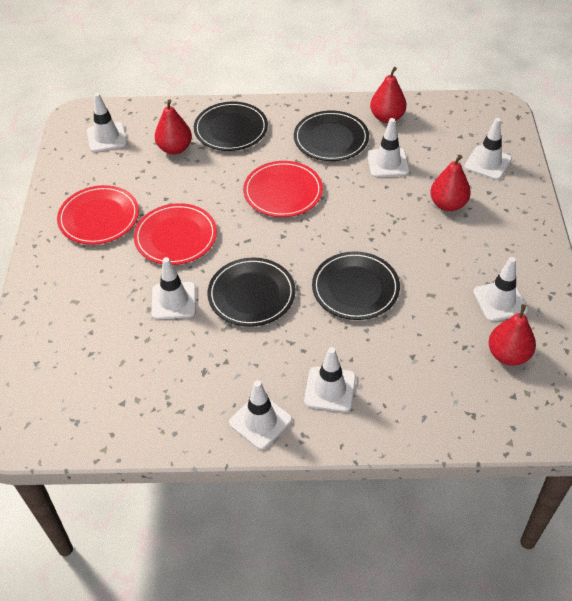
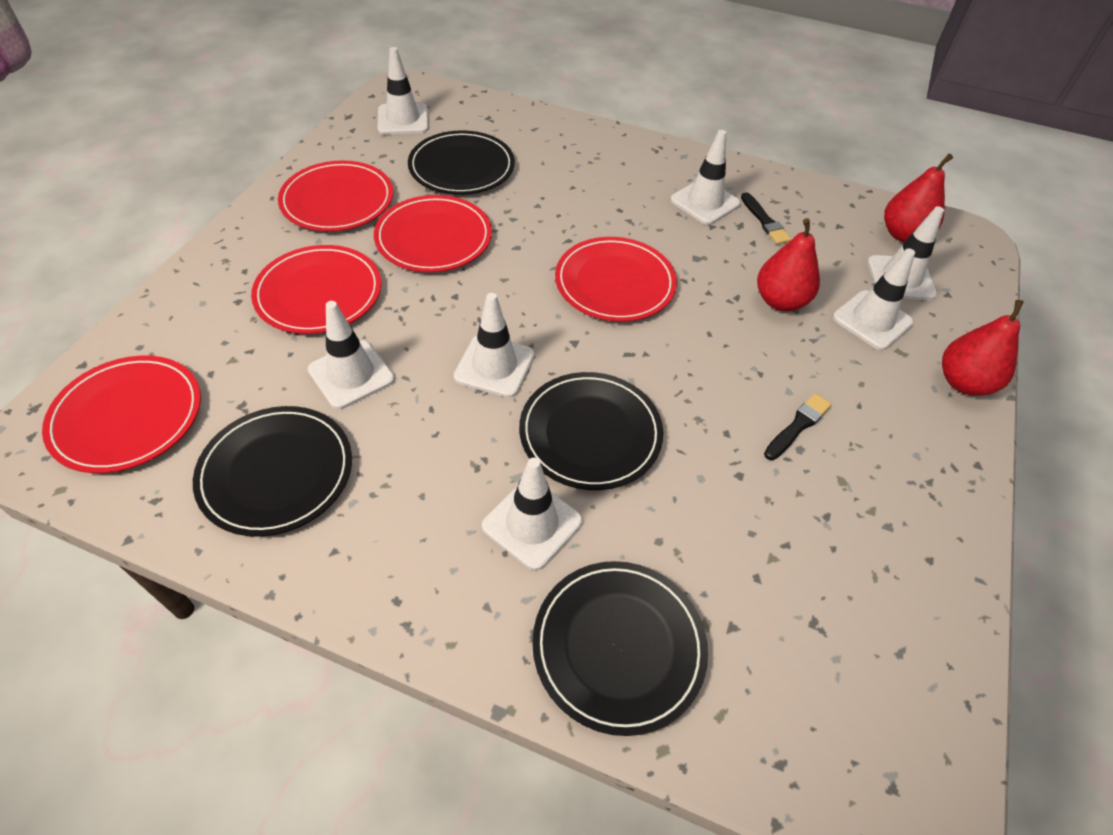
black brush: 0 -> 2
red pear: 4 -> 3
red plate: 3 -> 5

